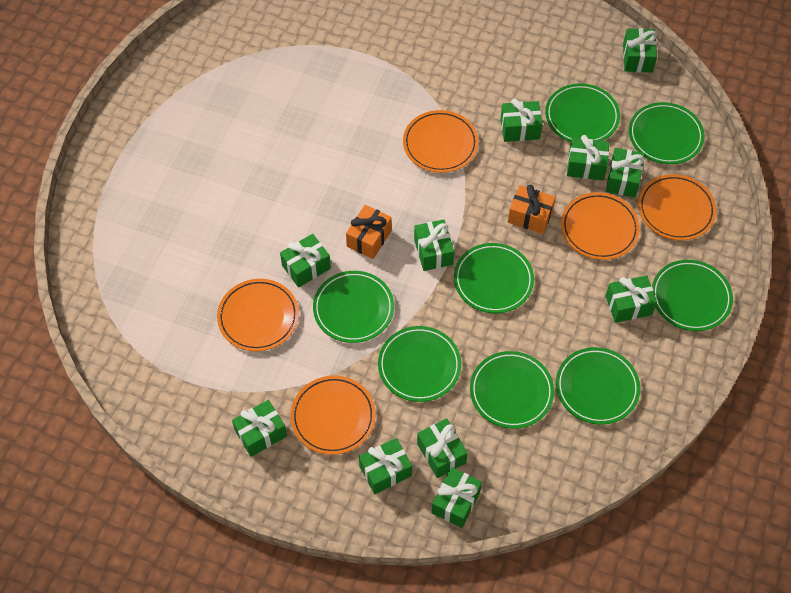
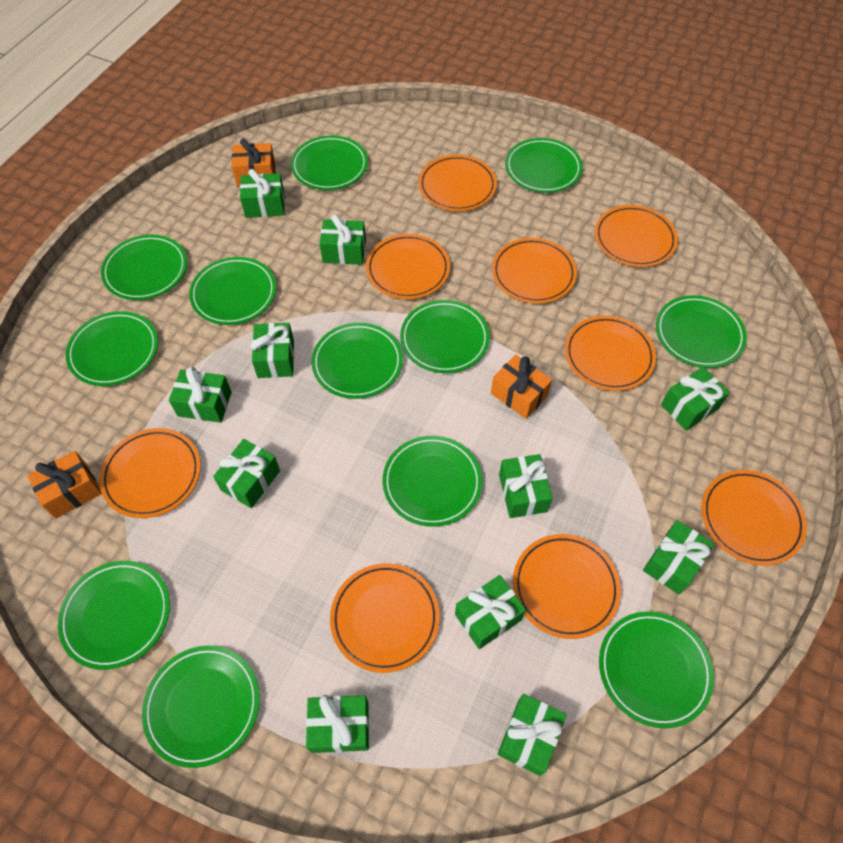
green plate: 8 -> 12
orange gift: 2 -> 3
orange plate: 5 -> 9

